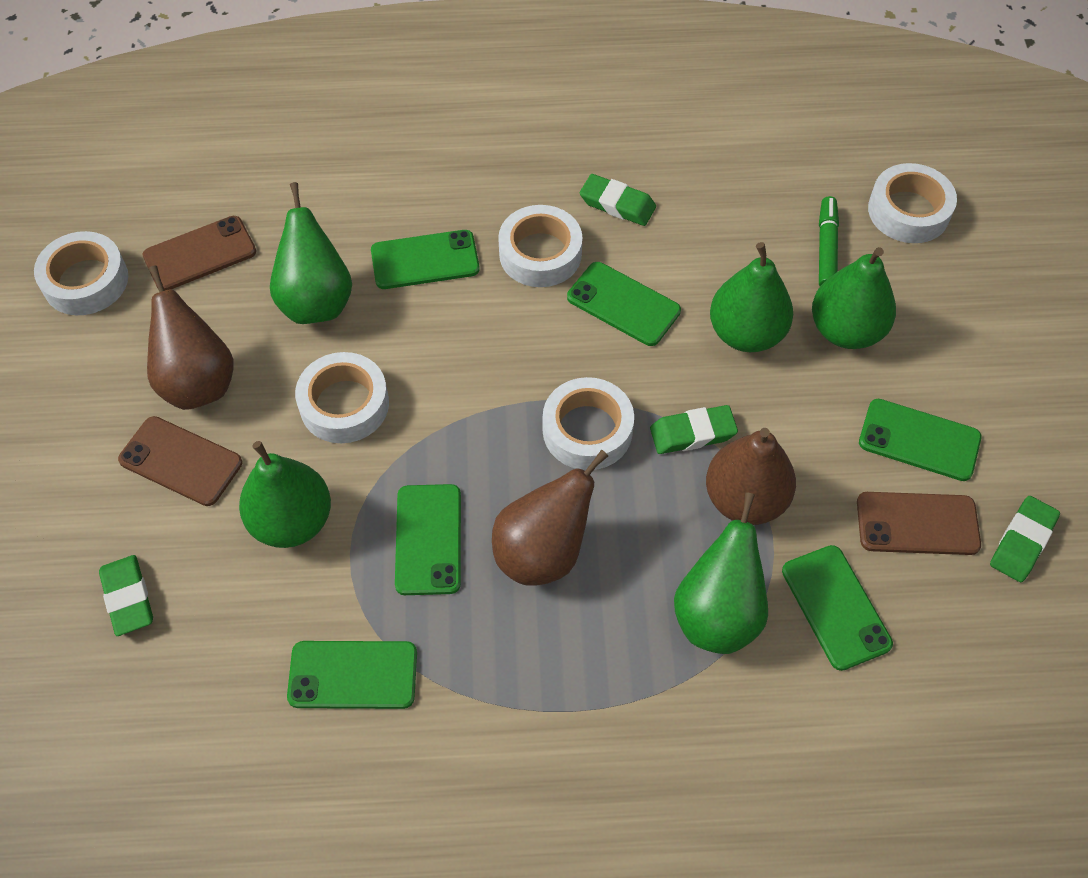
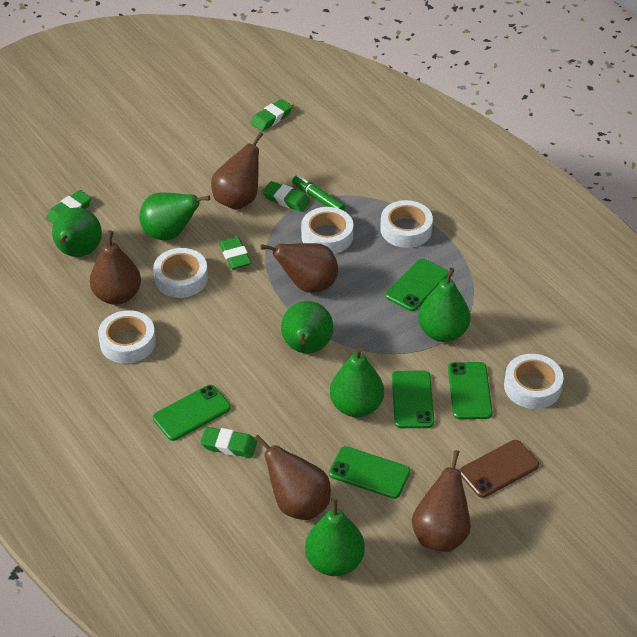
brown pear: 3 -> 5
brown phone: 3 -> 1
green eraser: 4 -> 5
green pear: 5 -> 6
green phone: 6 -> 5

